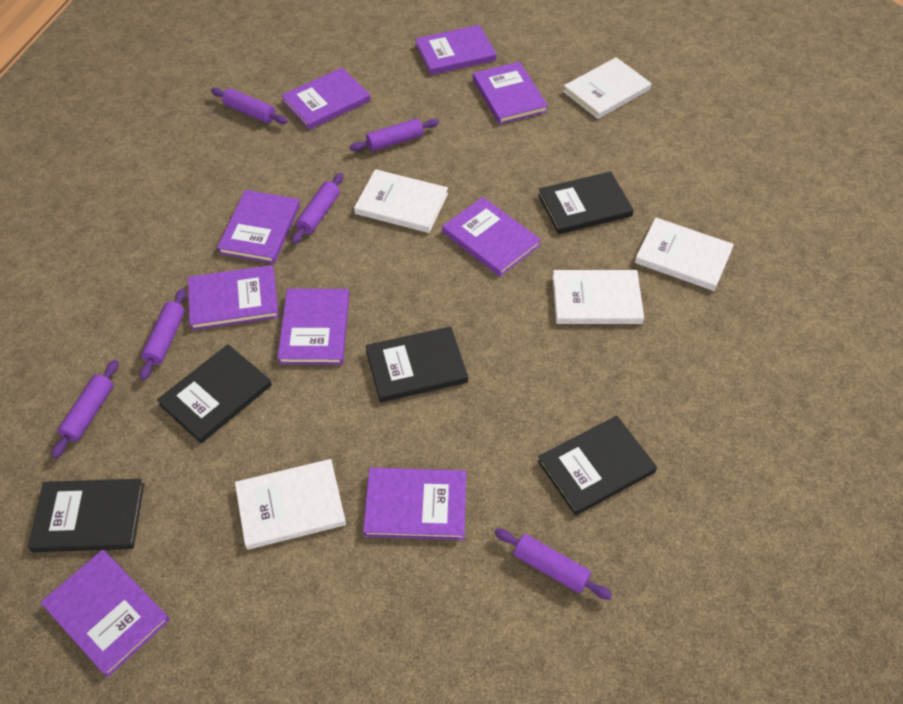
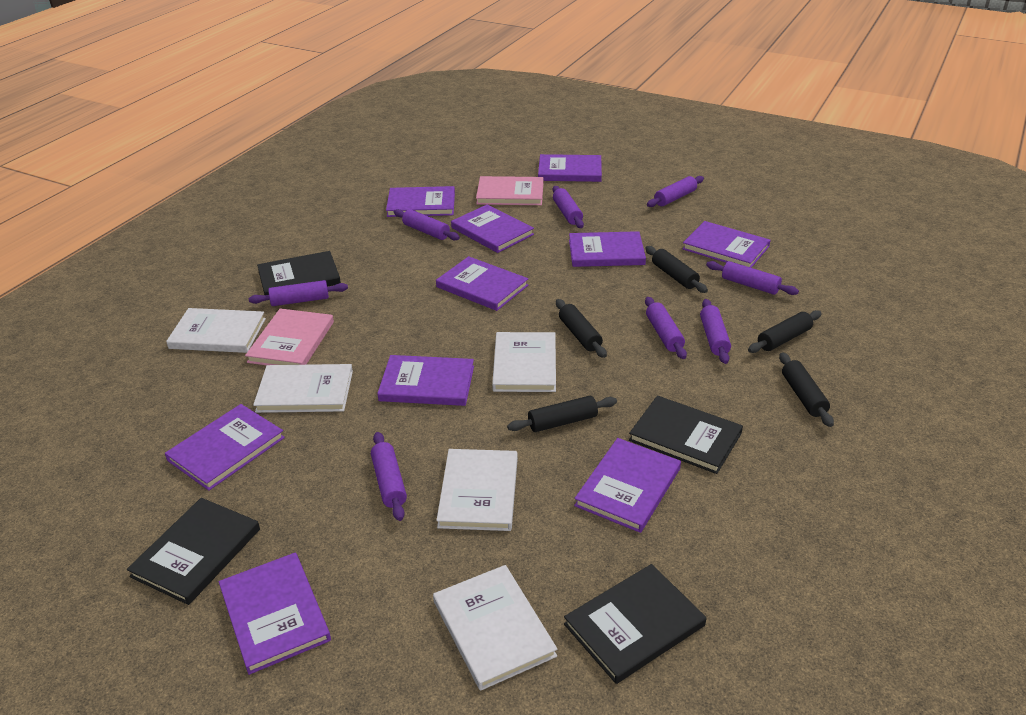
black book: 5 -> 4
black rolling pin: 0 -> 5
pink book: 0 -> 2
purple book: 9 -> 10
purple rolling pin: 6 -> 8

